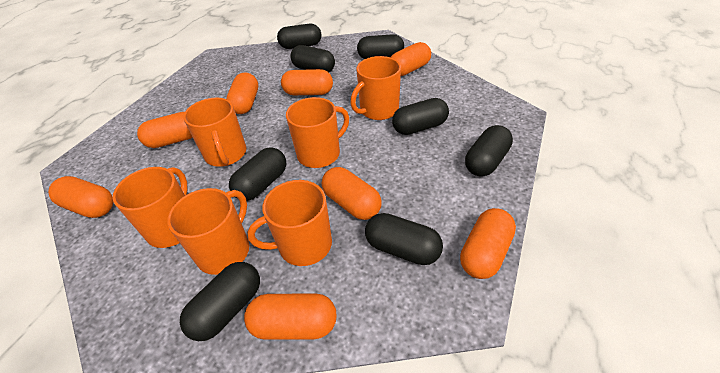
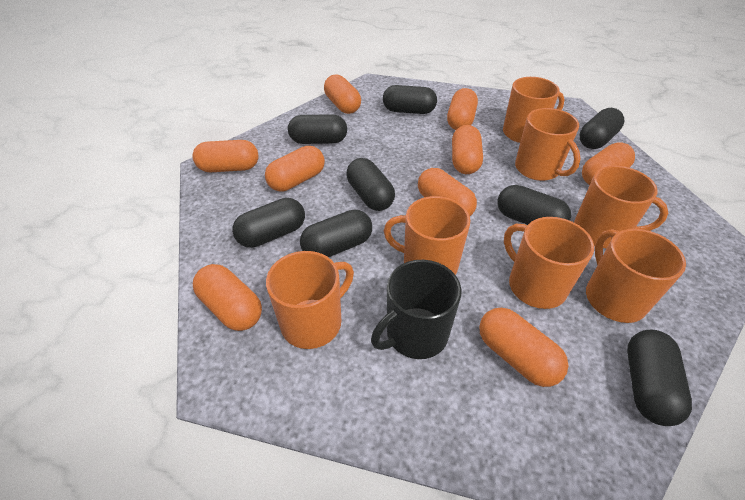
black mug: 0 -> 1
orange capsule: 8 -> 9
orange mug: 6 -> 7

